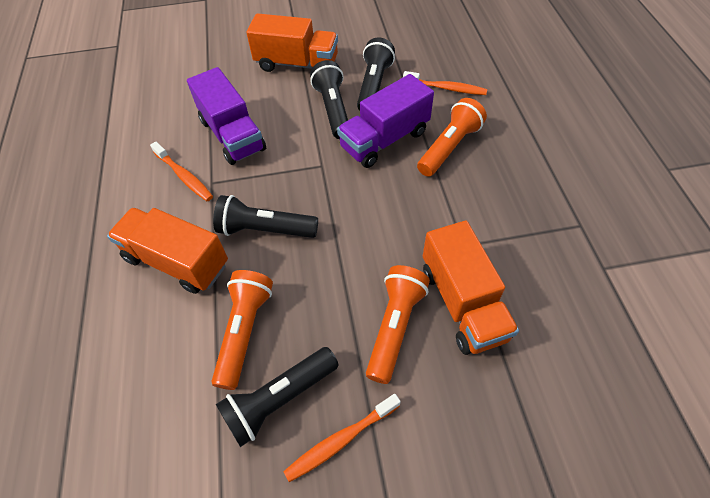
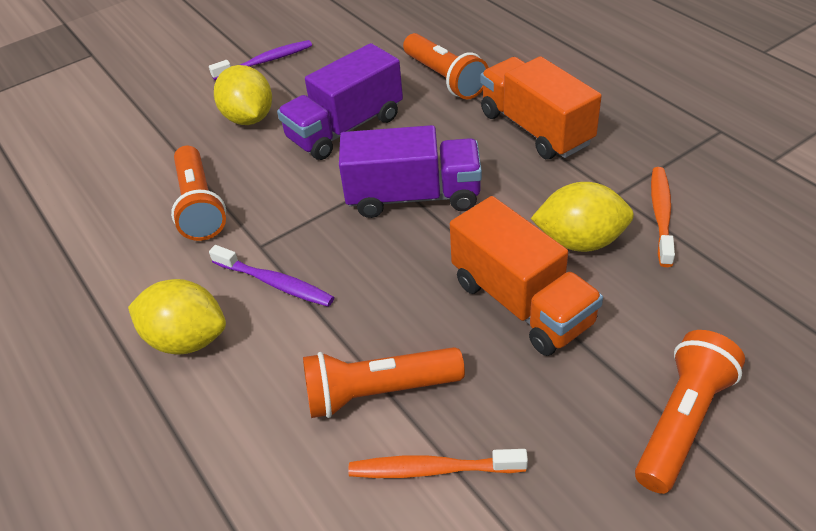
black flashlight: 4 -> 0
orange flashlight: 3 -> 4
orange toothbrush: 3 -> 2
orange truck: 3 -> 2
purple toothbrush: 0 -> 2
yellow lemon: 0 -> 3

